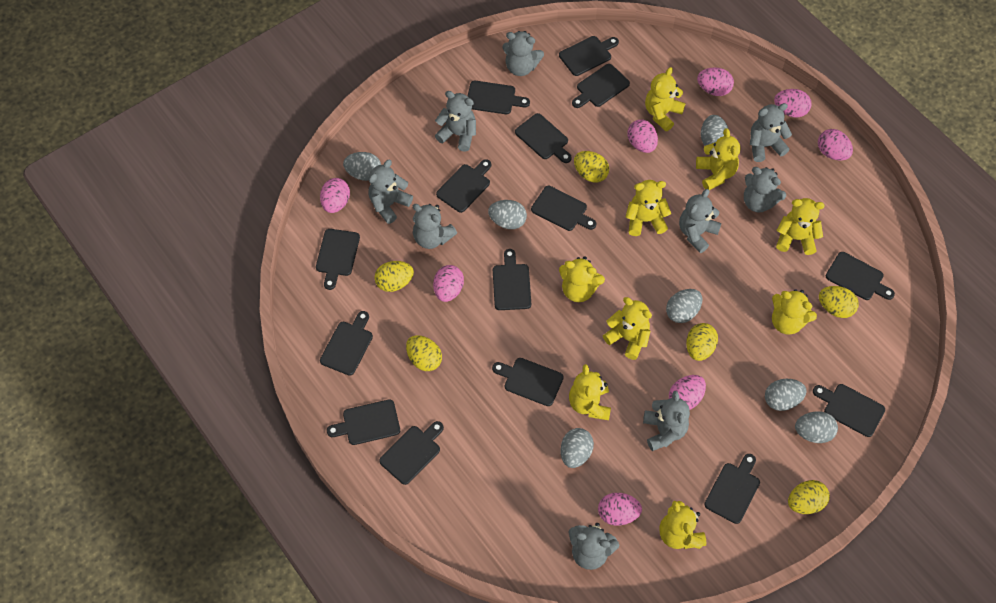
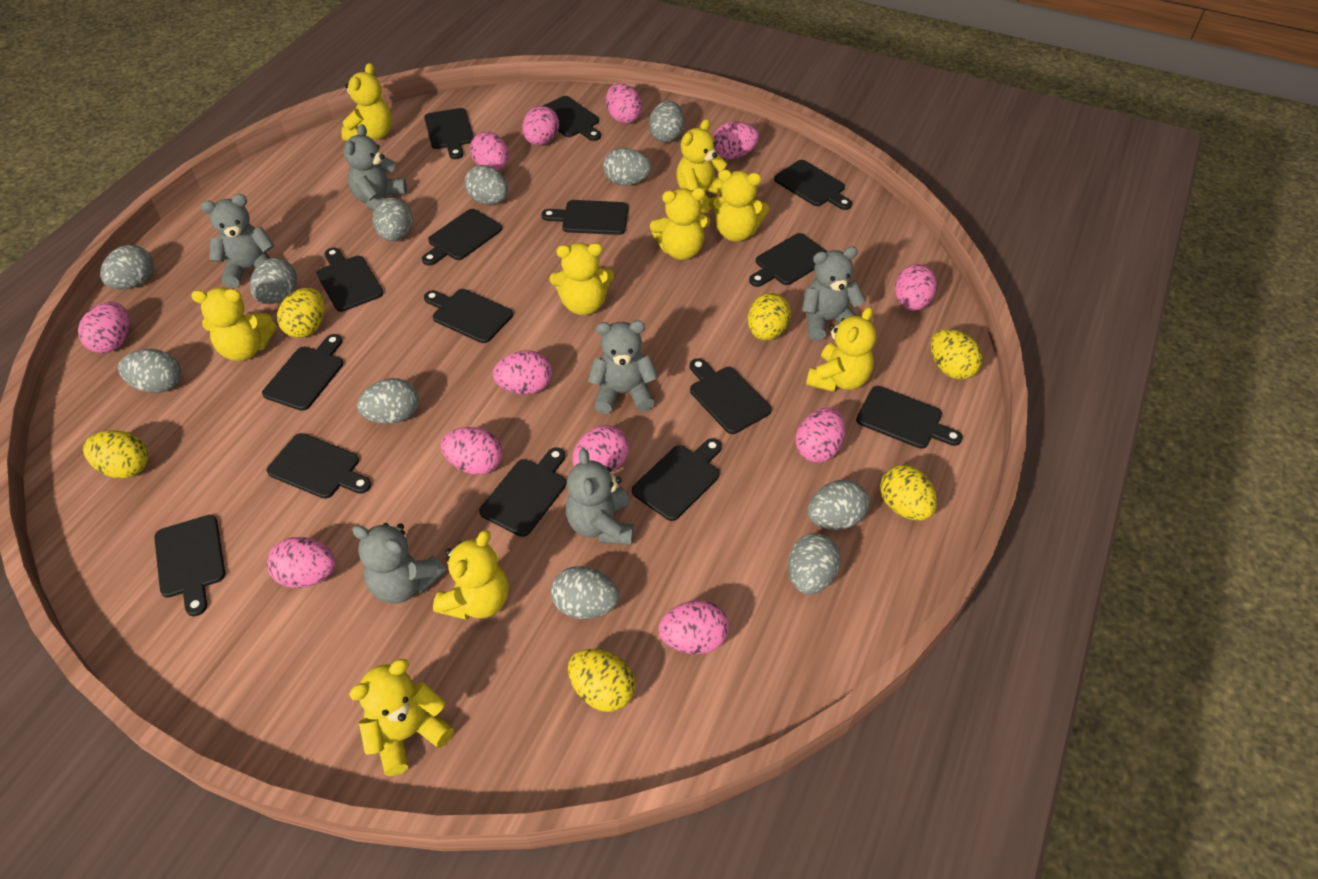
grey egg: 7 -> 11
grey teddy bear: 9 -> 6
pink egg: 8 -> 12

